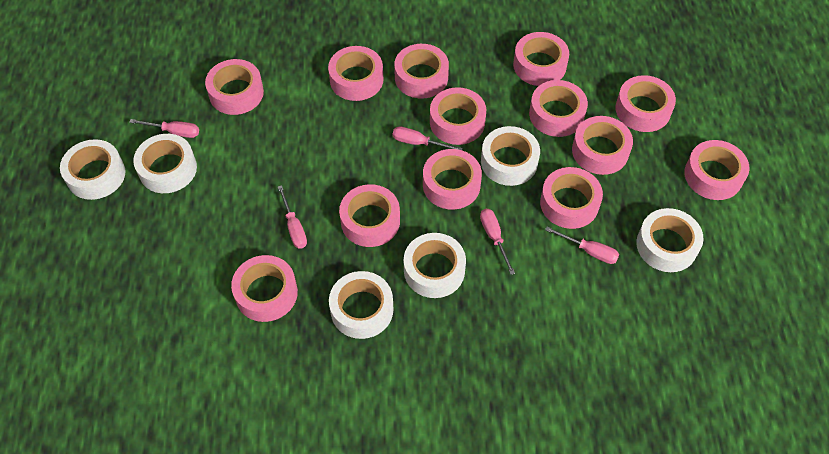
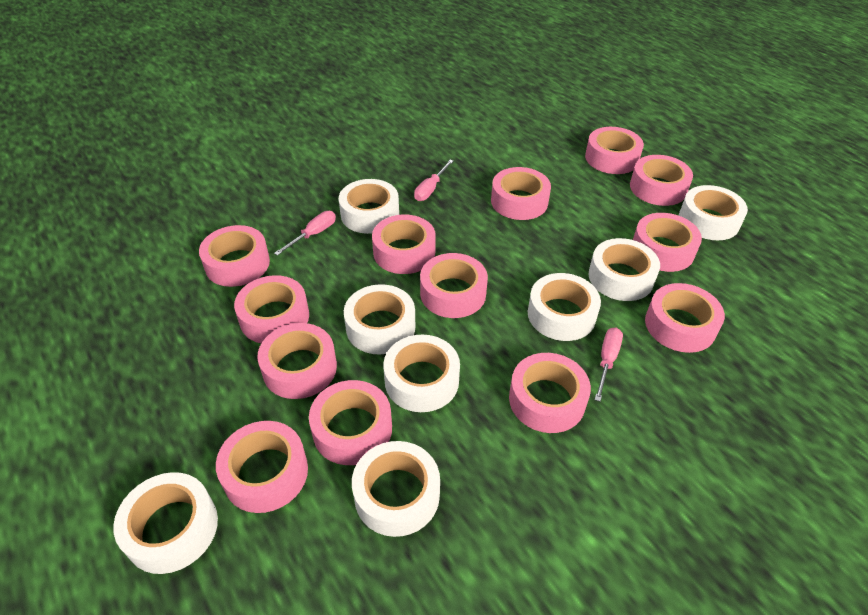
pink screwdriver: 5 -> 3
white tape: 6 -> 8

